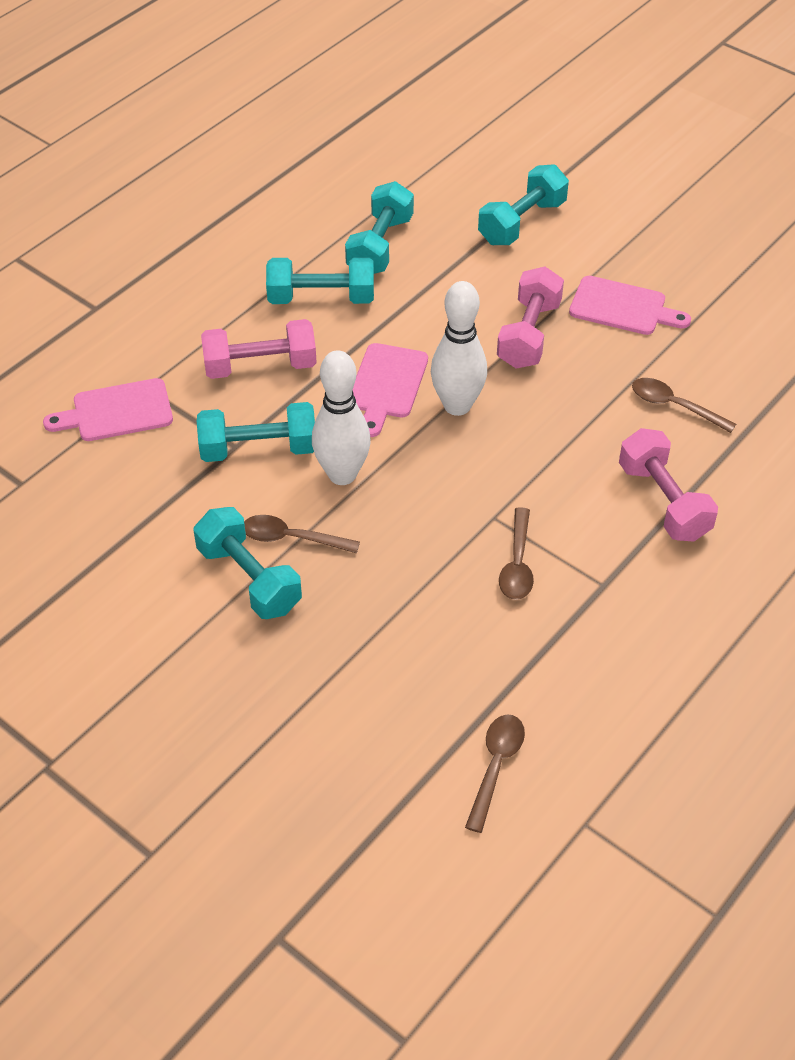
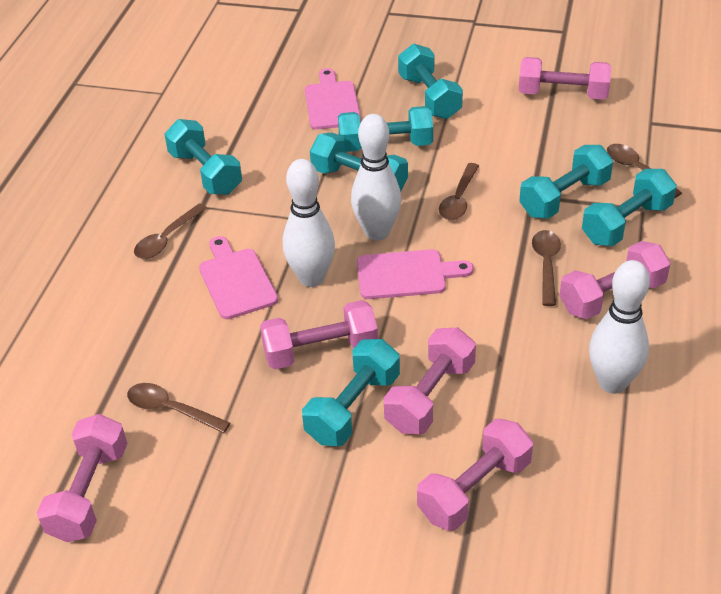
brown spoon: 4 -> 5
pink dumbbell: 3 -> 6
turquoise dumbbell: 5 -> 7
white bowling pin: 2 -> 3

